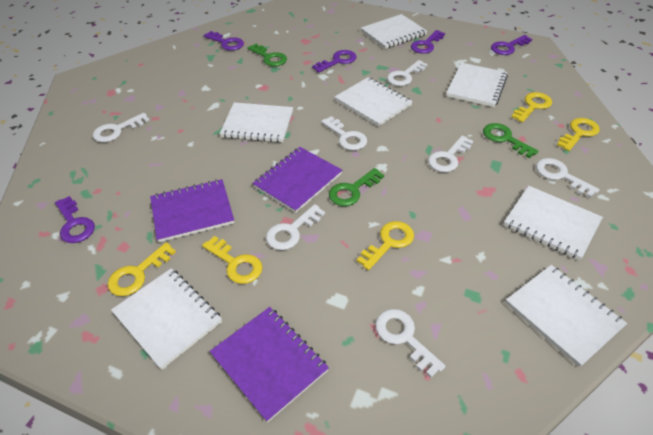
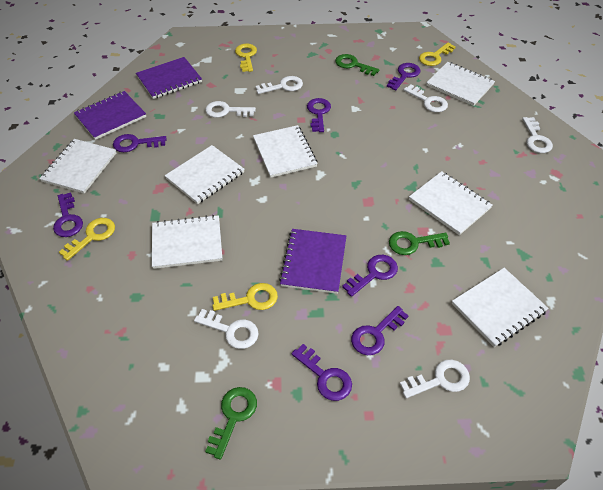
purple key: 5 -> 7
white key: 7 -> 6
yellow key: 5 -> 4

